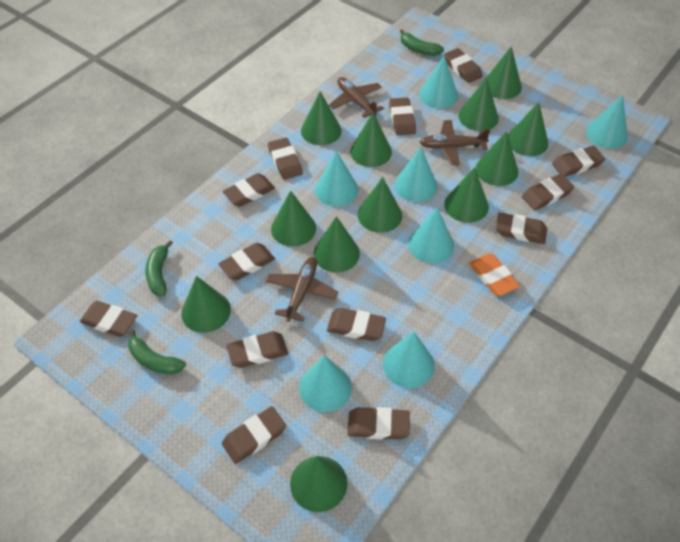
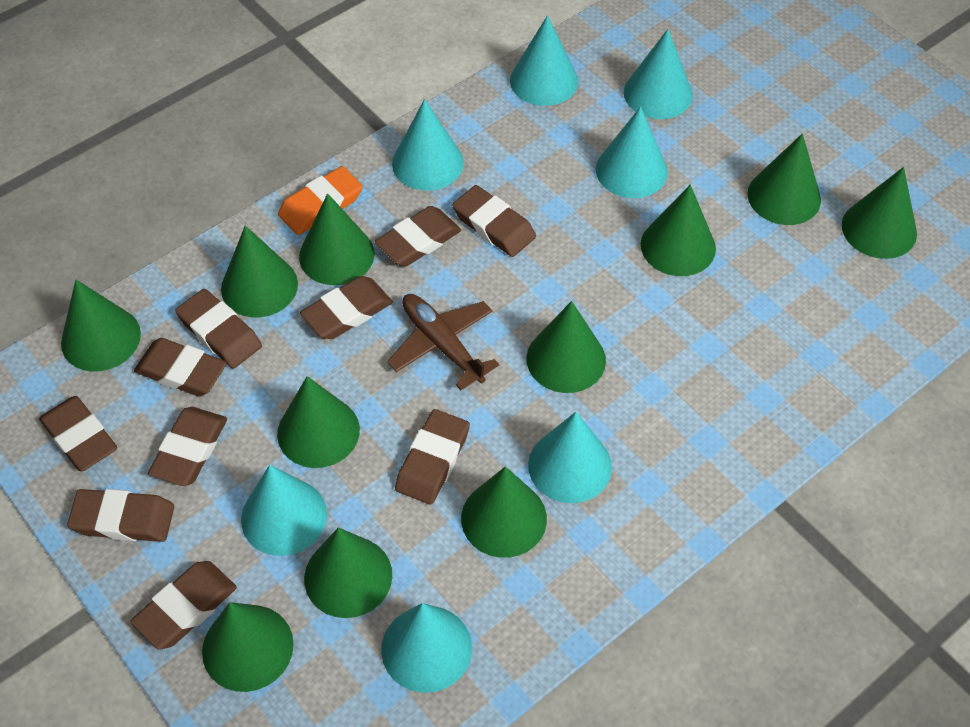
brown eraser: 13 -> 10
brown plane: 3 -> 1
green banana: 3 -> 0
green cone: 12 -> 11

